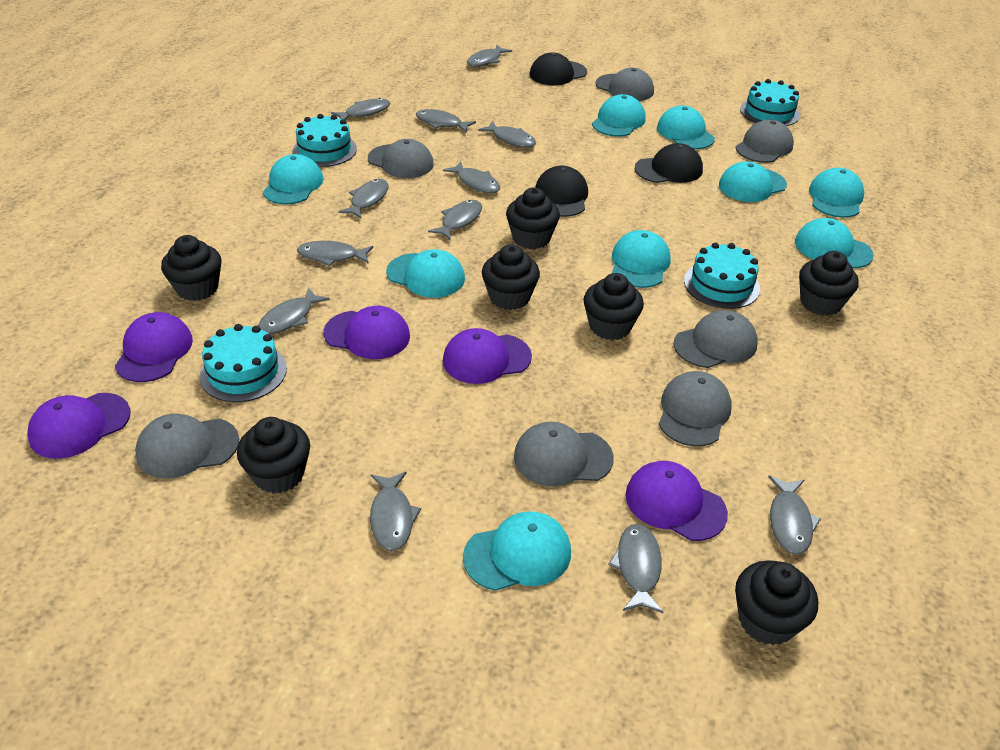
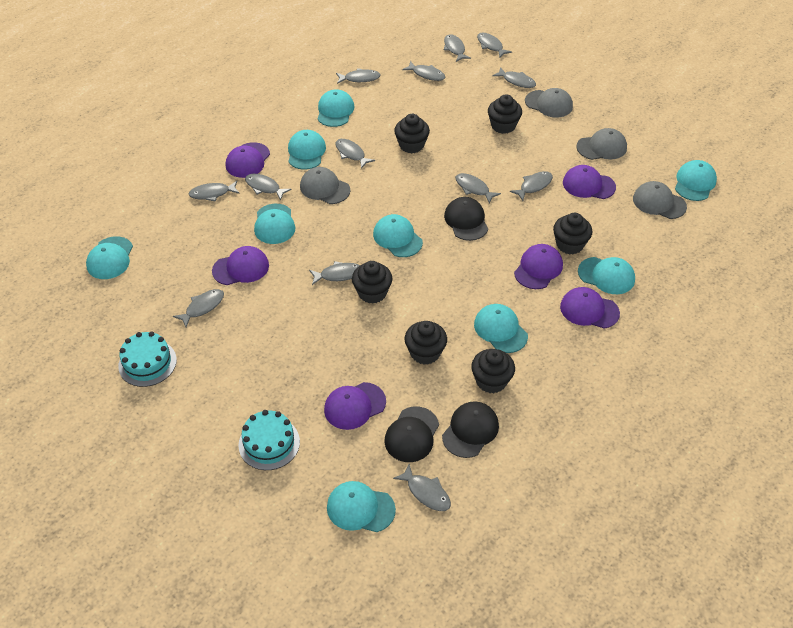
black cupcake: 7 -> 6
grey cap: 7 -> 4
grey fish: 12 -> 13
purple cap: 5 -> 6
turquoise cake: 4 -> 2

